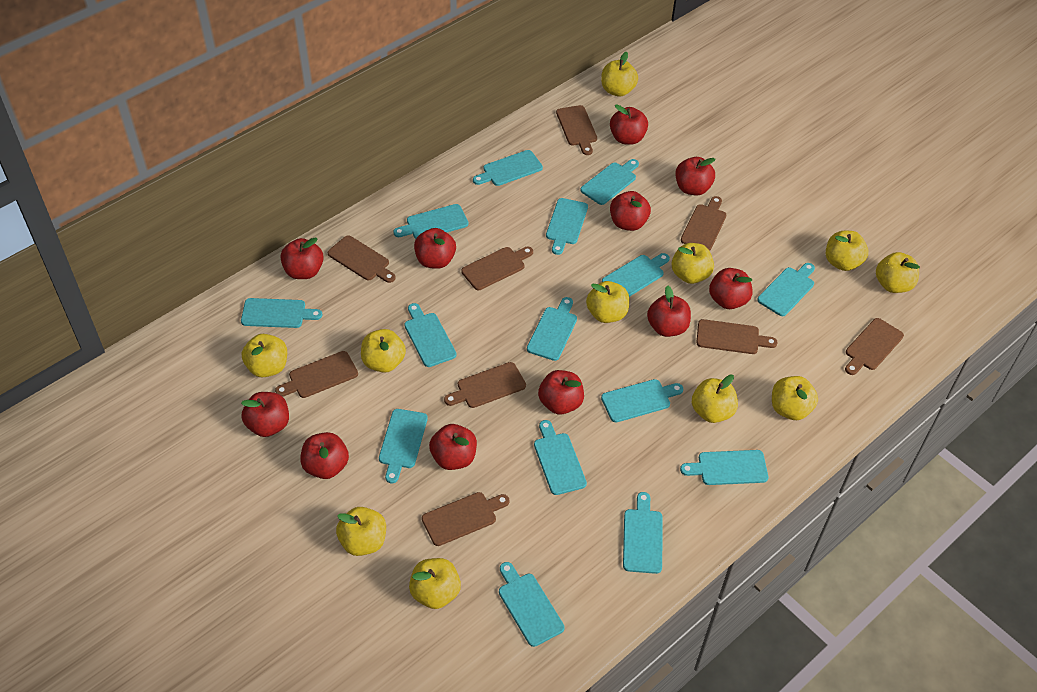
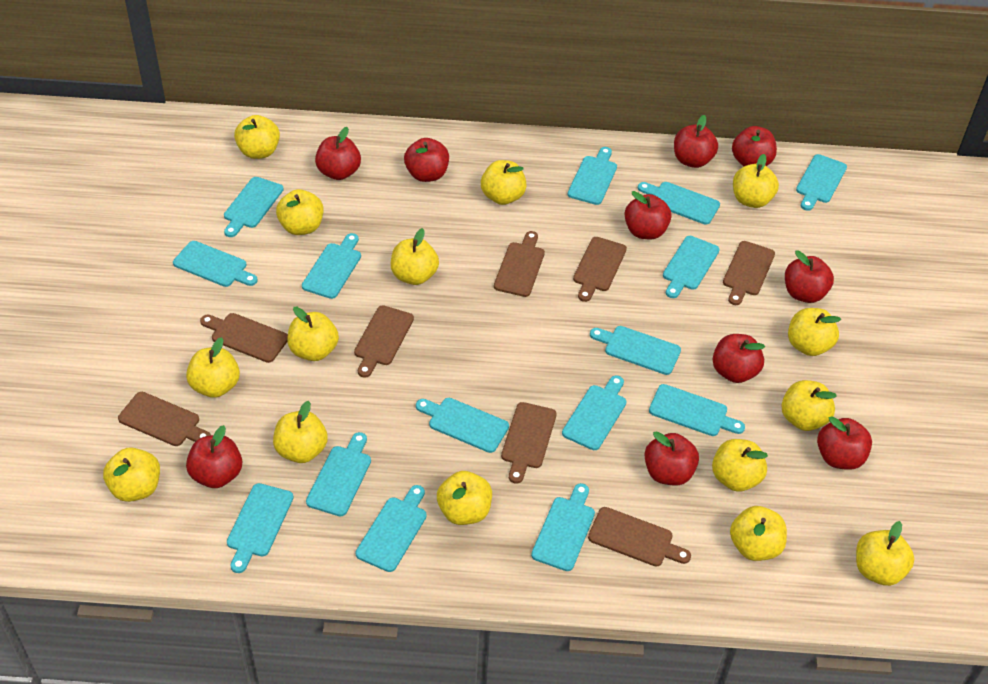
brown cutting board: 9 -> 8
red apple: 11 -> 10
yellow apple: 11 -> 15

